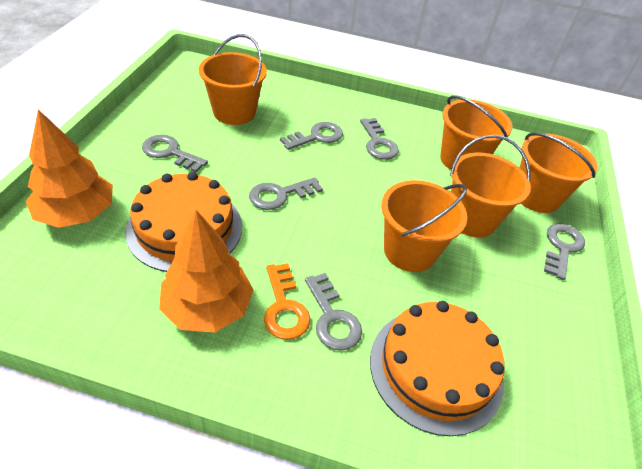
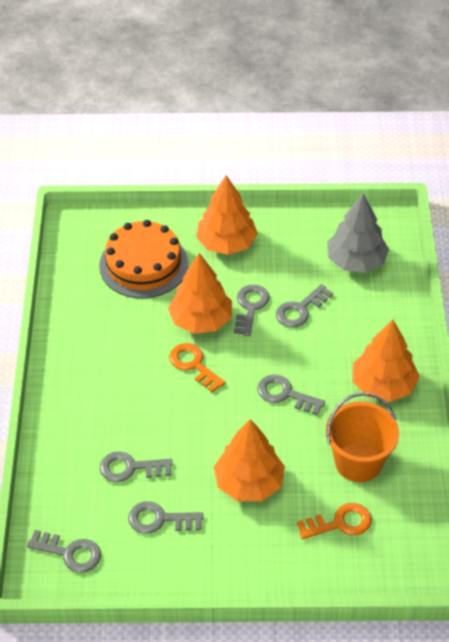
grey tree: 0 -> 1
orange bucket: 5 -> 1
orange cake: 2 -> 1
orange key: 1 -> 2
orange tree: 2 -> 4

